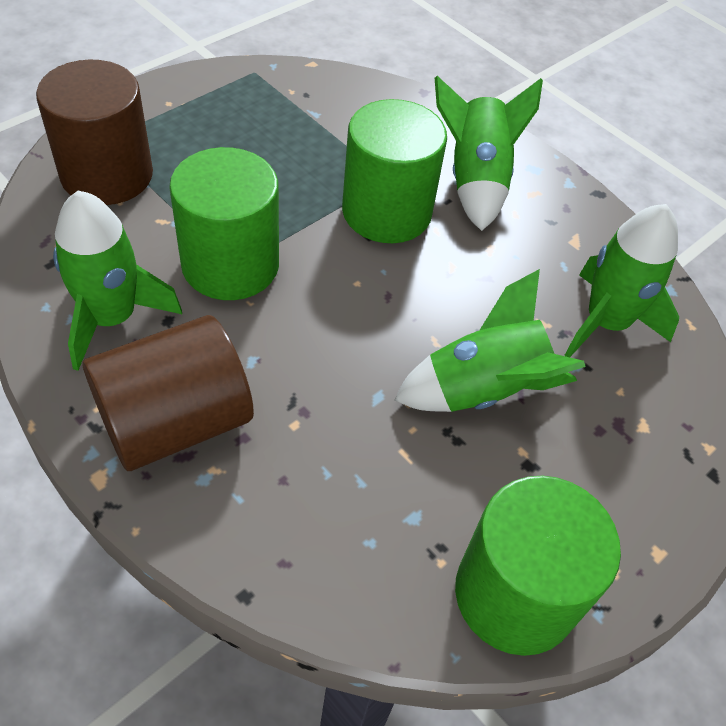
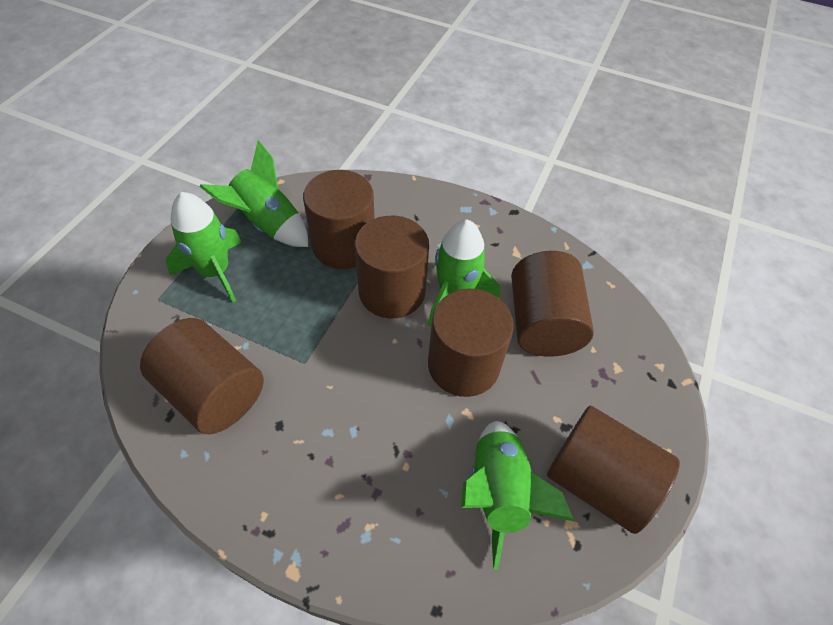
brown cylinder: 2 -> 6
green cylinder: 3 -> 0

